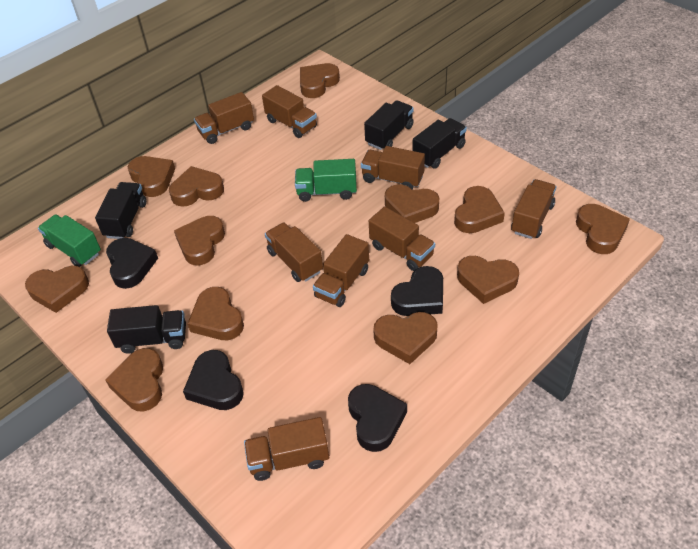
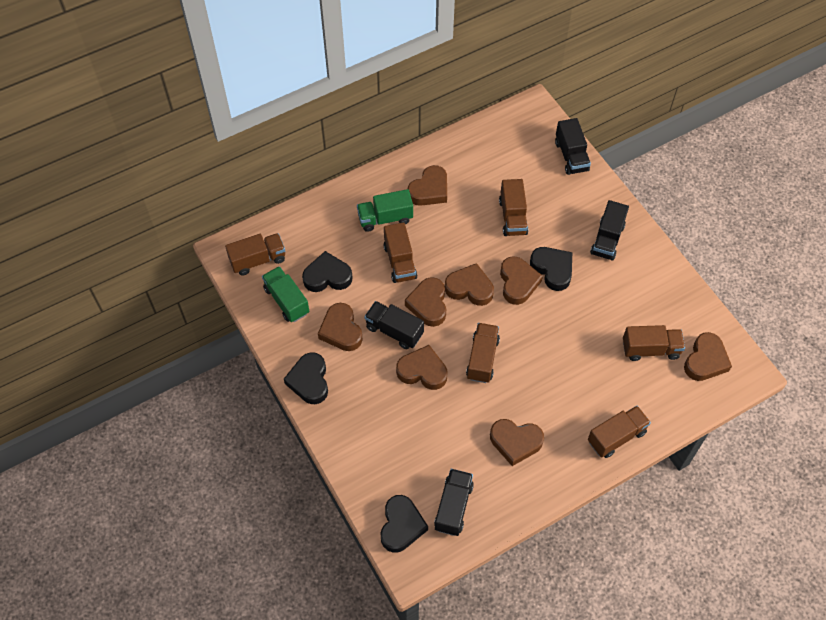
brown heart: 12 -> 8
brown truck: 8 -> 6

